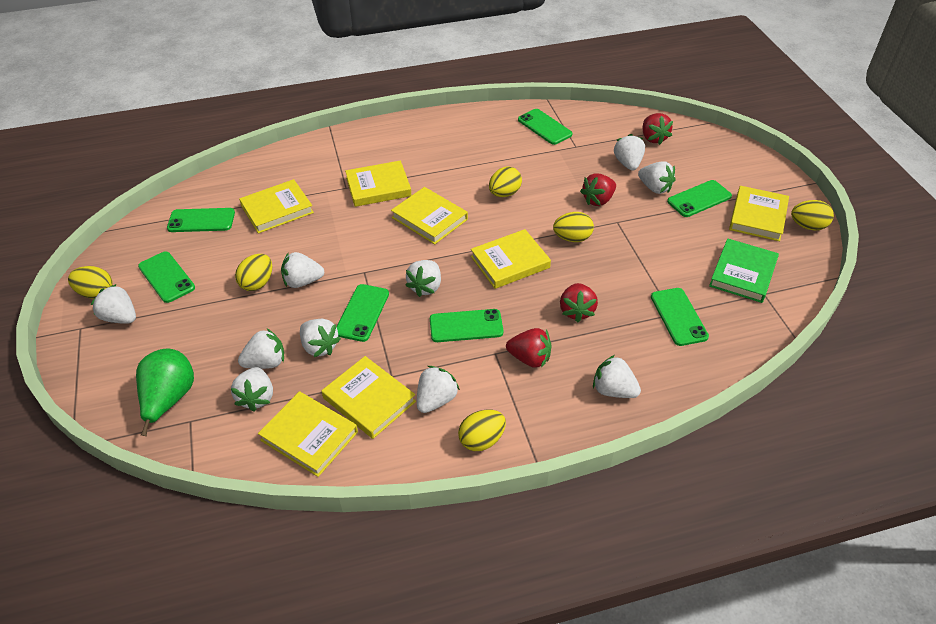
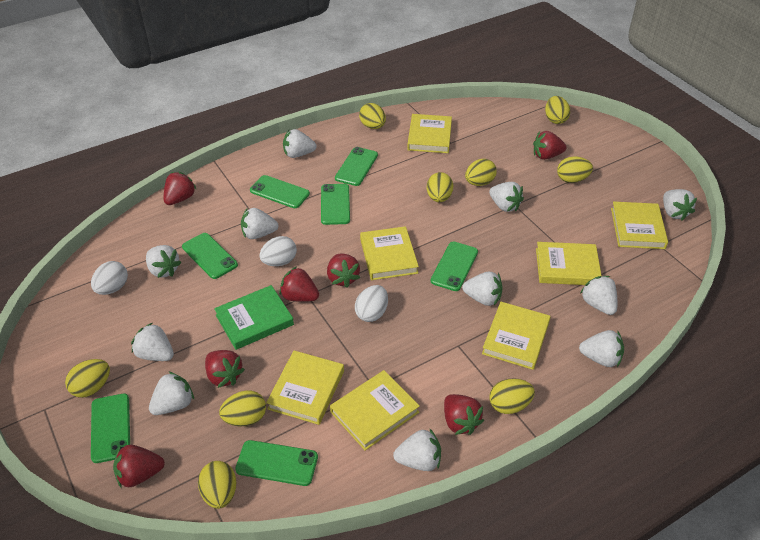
green pear: 1 -> 0
red strawberry: 4 -> 7
white egg: 0 -> 3
white strawberry: 10 -> 11
yellow egg: 6 -> 9

